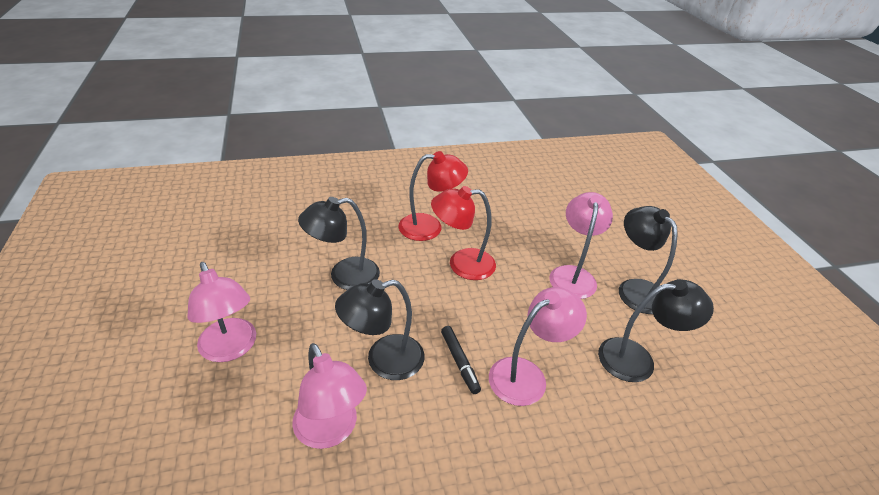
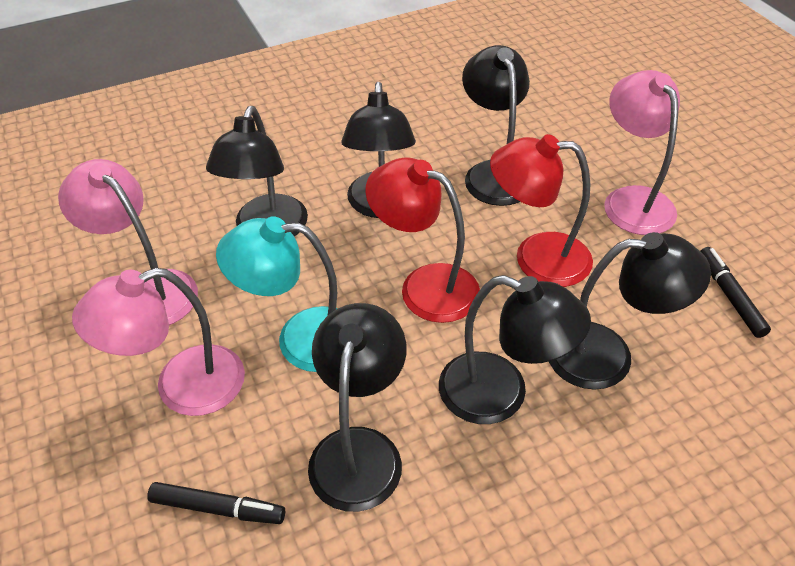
black lamp: 4 -> 6
black marker: 1 -> 2
pink lamp: 4 -> 3
turquoise lamp: 0 -> 1

